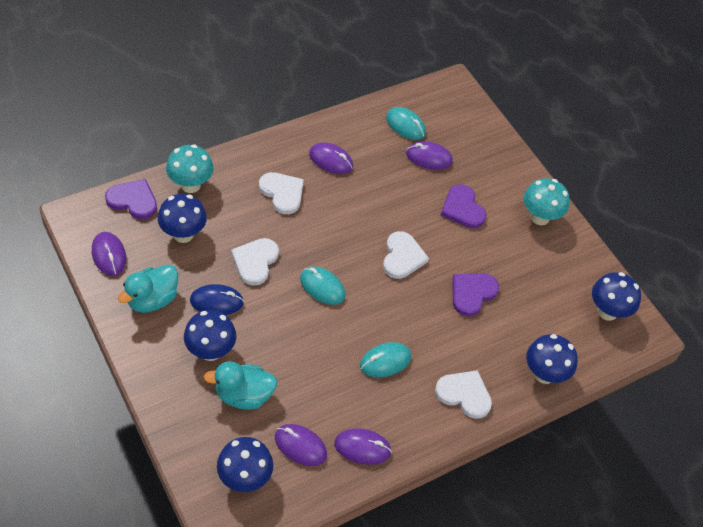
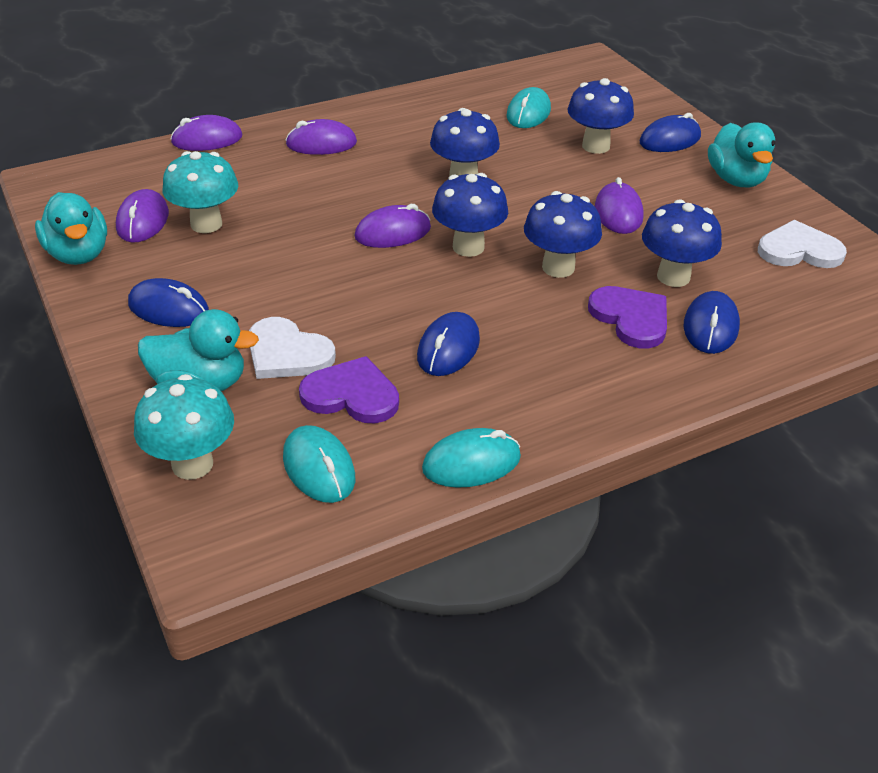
blue mouse: 1 -> 4
purple heart: 3 -> 2
turquoise duck: 2 -> 3
white heart: 4 -> 2

